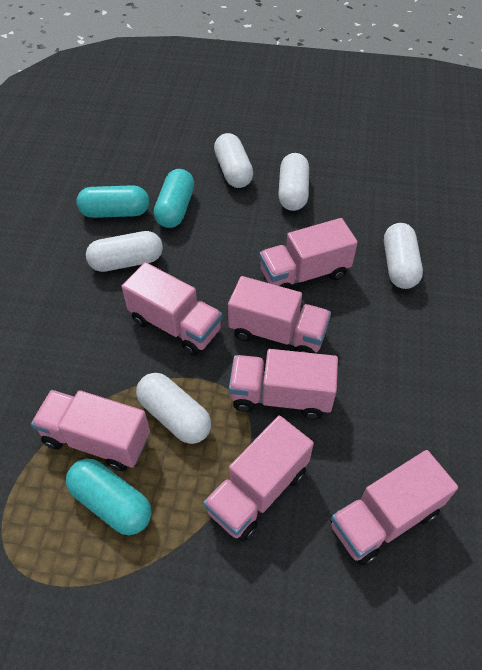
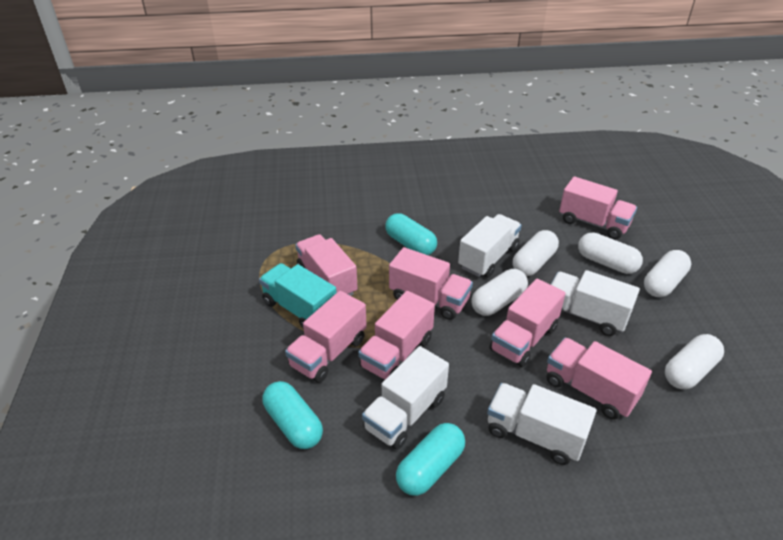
turquoise truck: 0 -> 1
white truck: 0 -> 4

